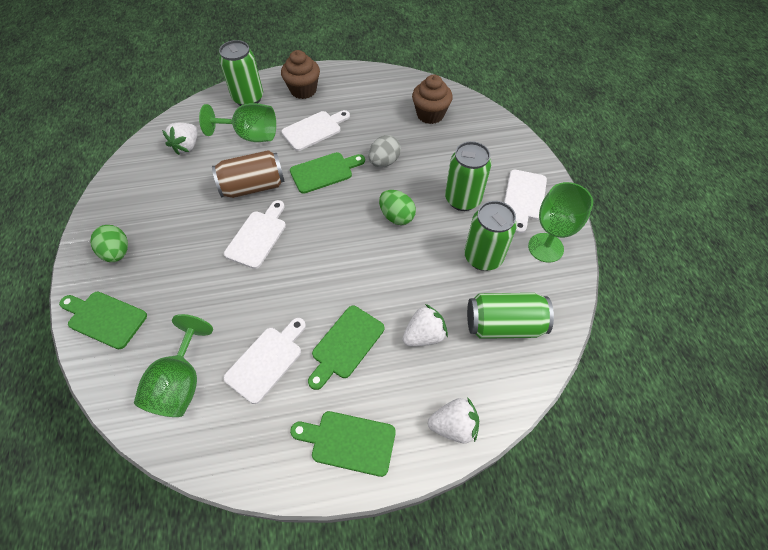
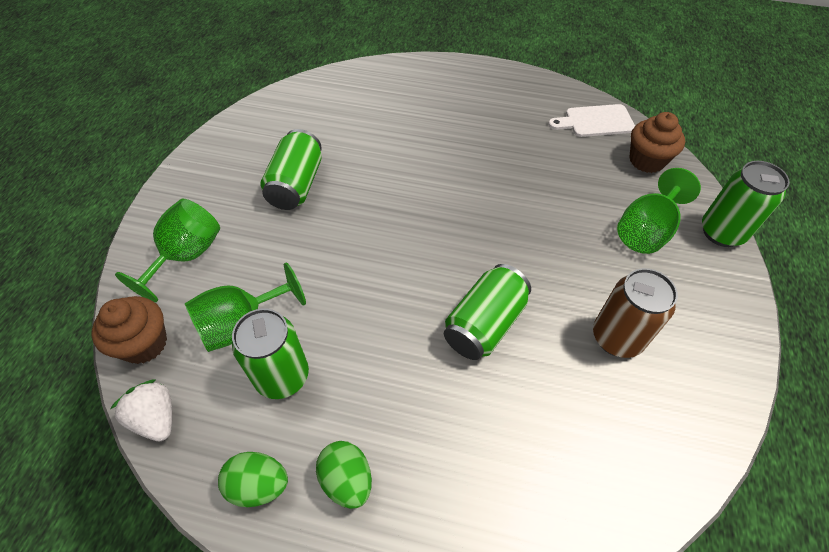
green cutting board: 4 -> 0
grey egg: 1 -> 0
white cutting board: 4 -> 1
white strawberry: 3 -> 1

